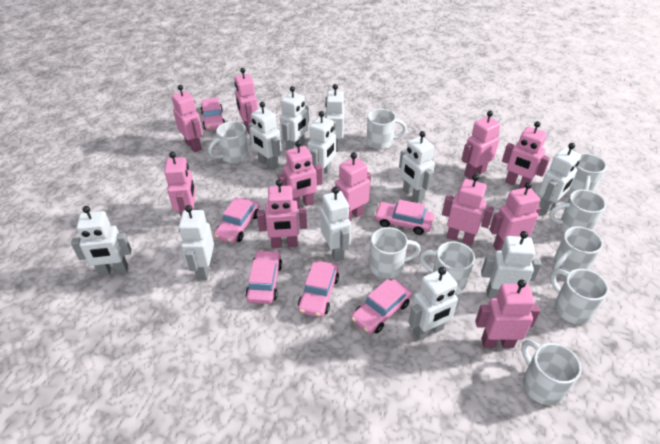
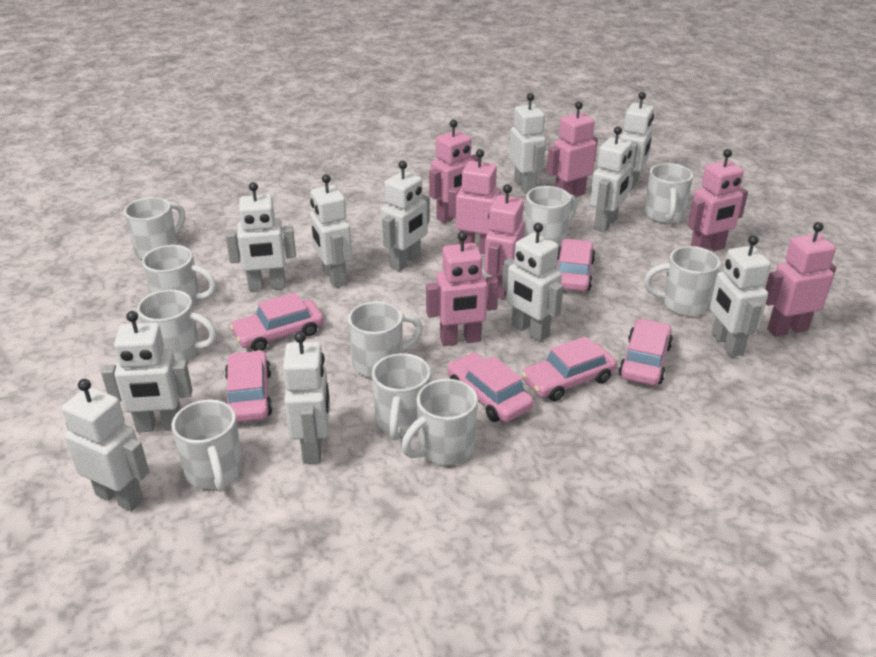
pink robot: 11 -> 7
white mug: 9 -> 10

